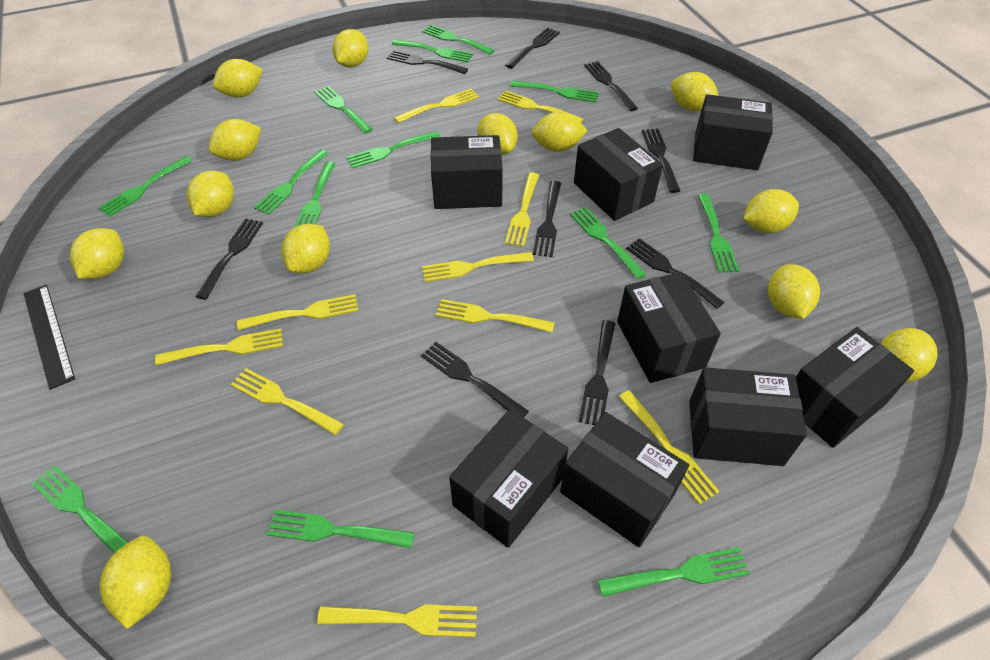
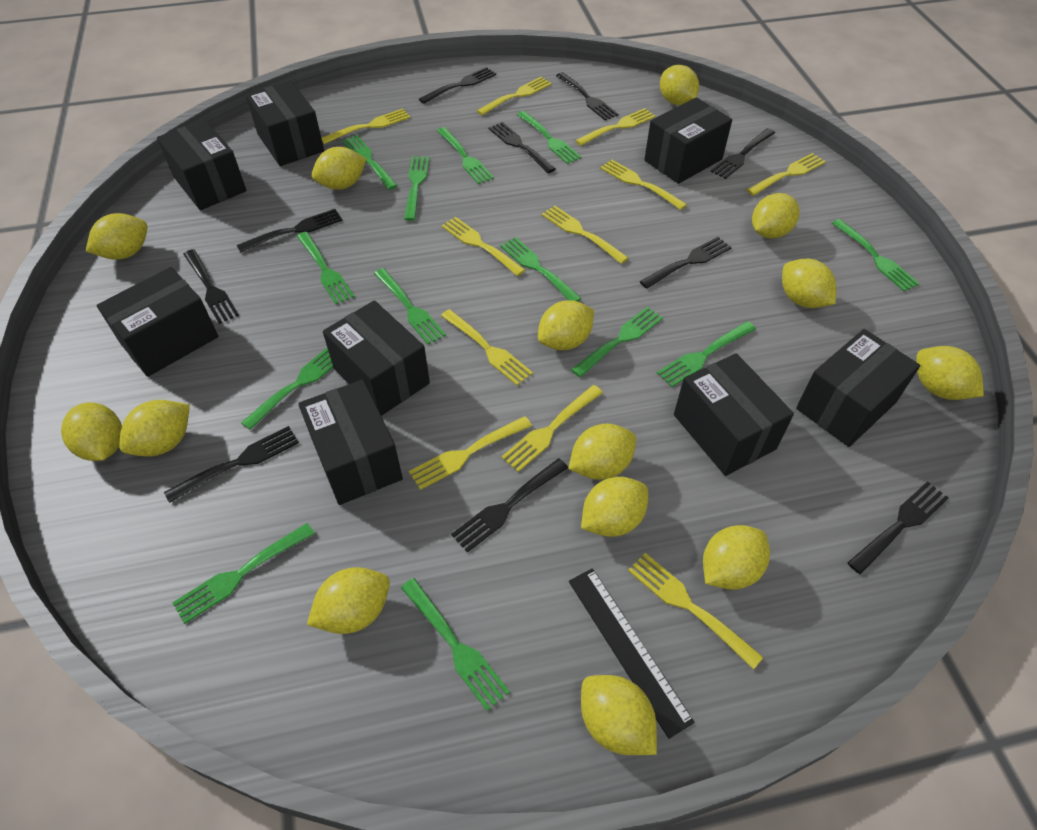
black fork: 9 -> 10
yellow fork: 10 -> 11
yellow lemon: 13 -> 14

